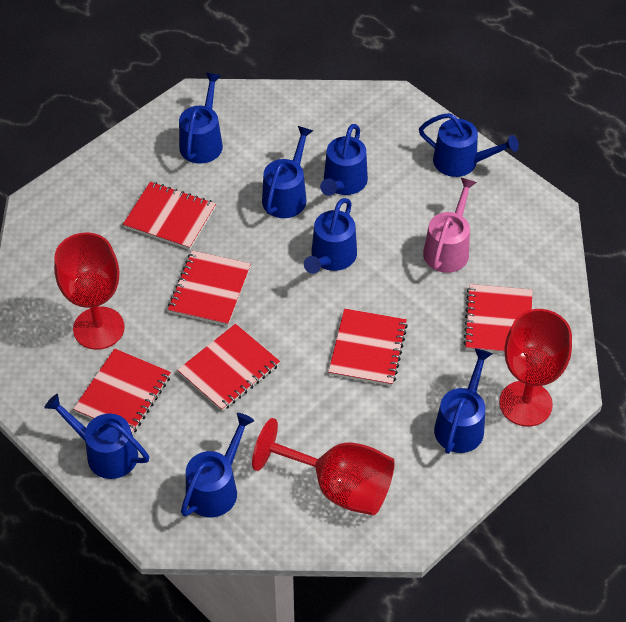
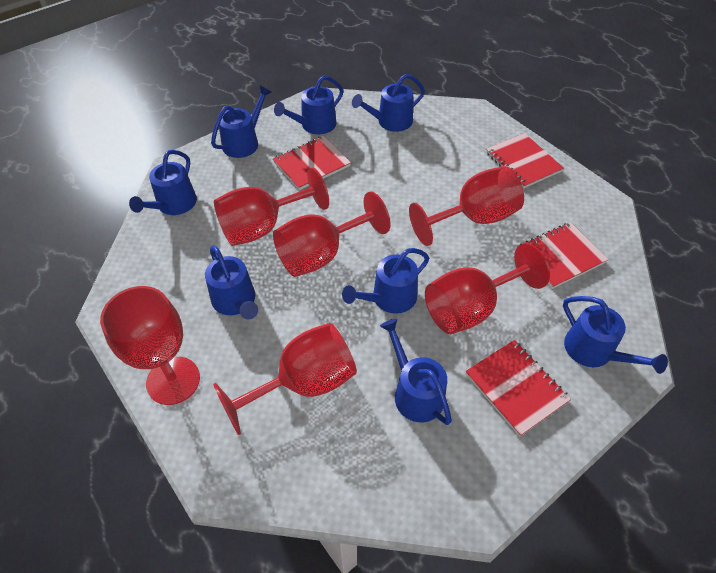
pink watering can: 1 -> 0
red goblet: 3 -> 6
red notebook: 6 -> 4

